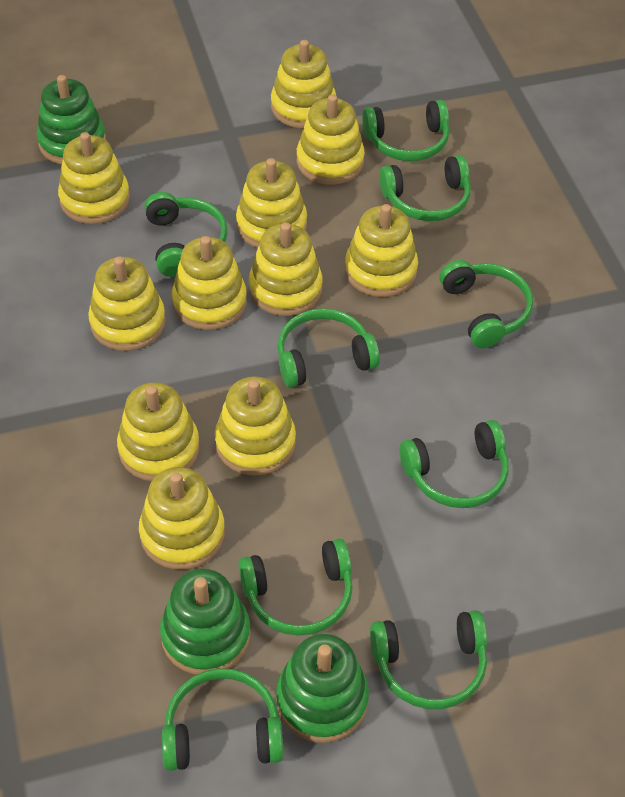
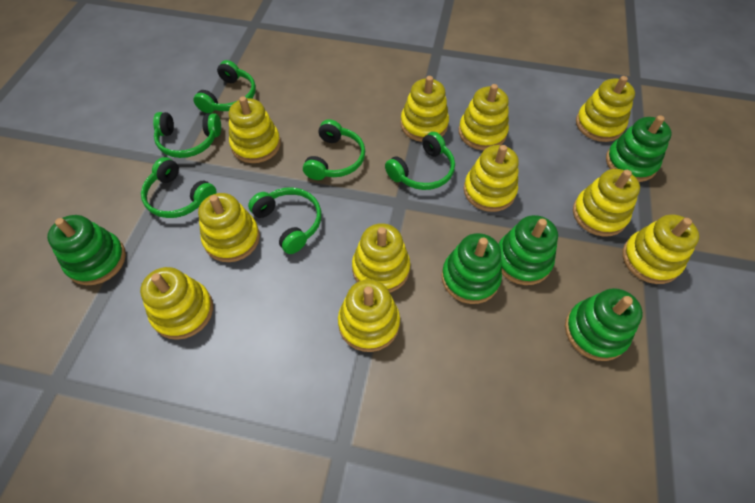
green headphones: 9 -> 6
green stacking toy: 3 -> 5

